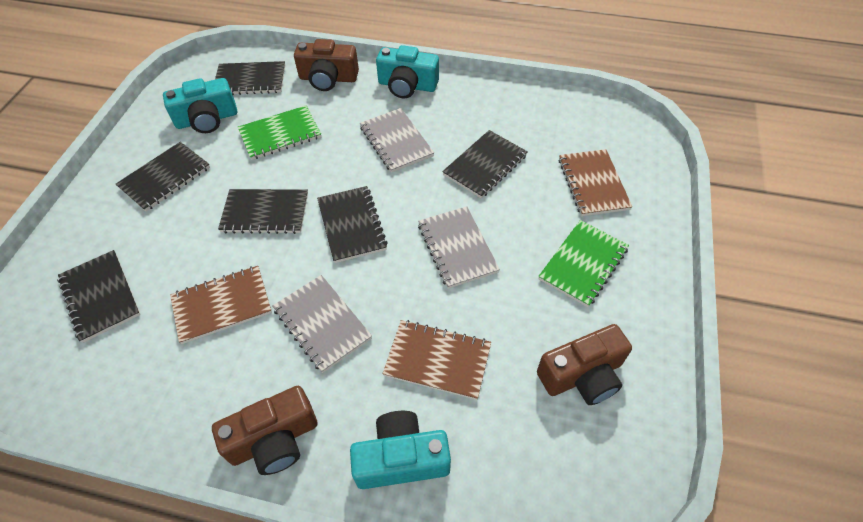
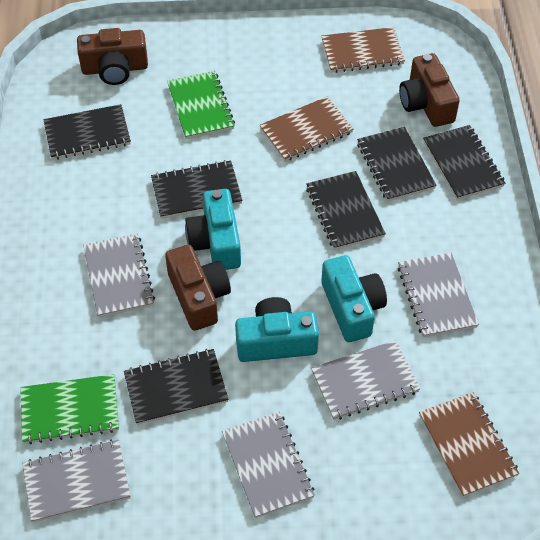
grey notebook: 3 -> 5

